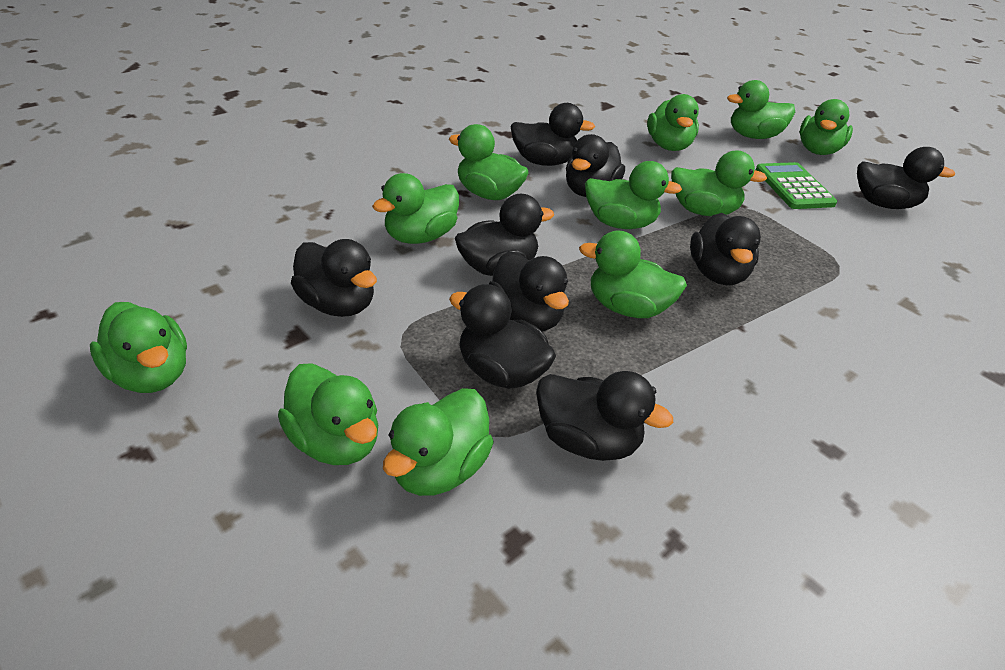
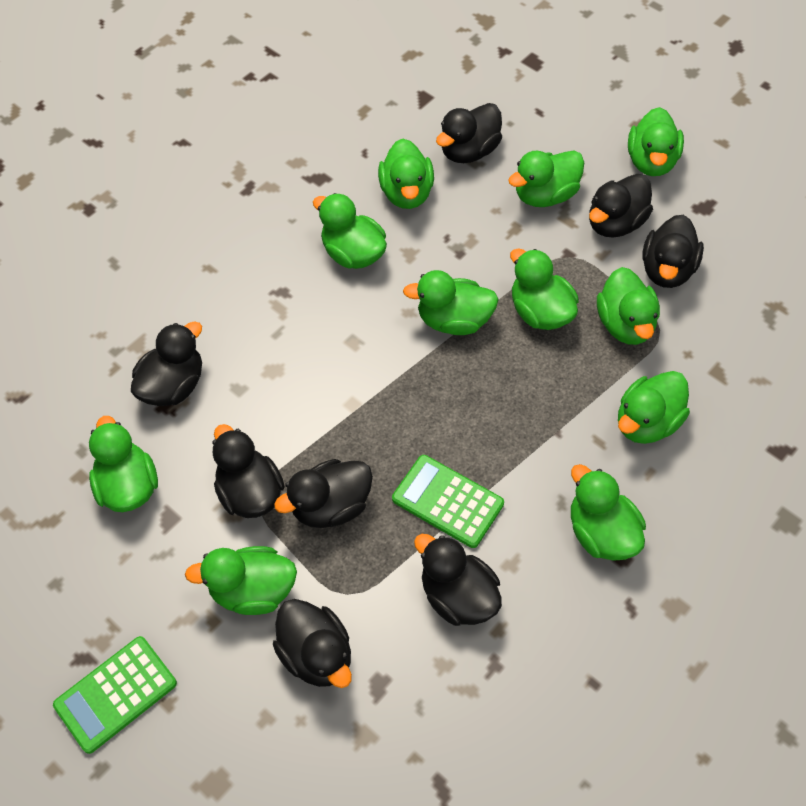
black duck: 9 -> 8
green calculator: 1 -> 2

